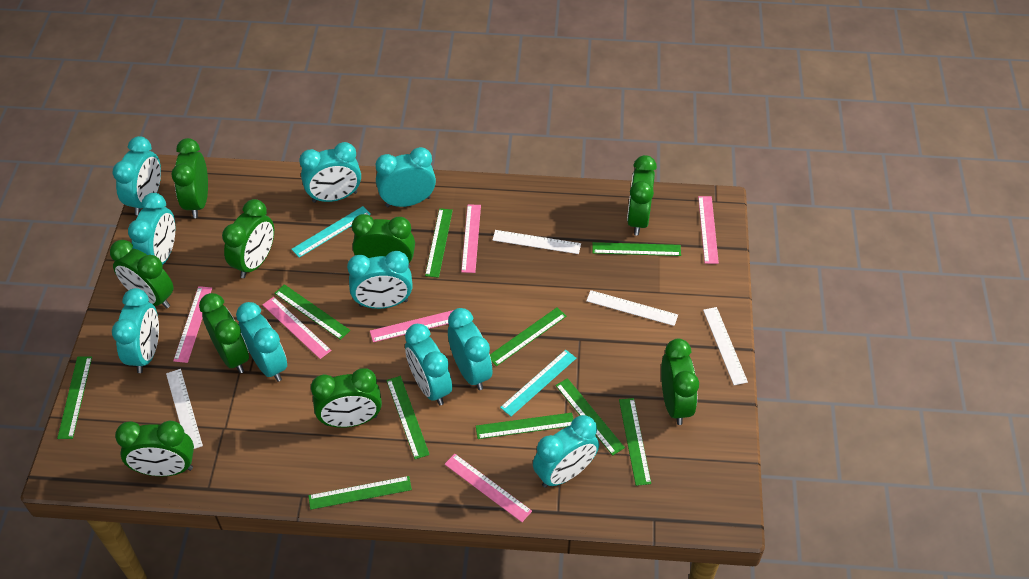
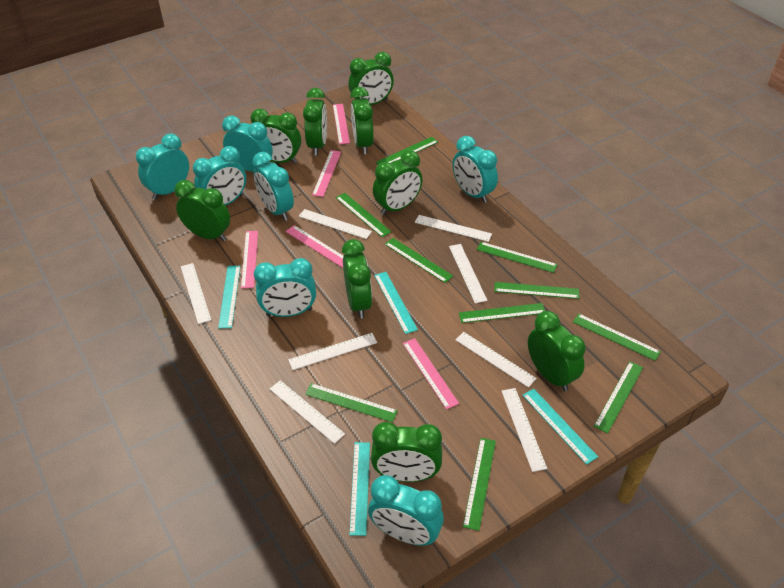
pink ruler: 6 -> 5
turquoise clock: 10 -> 7
turquoise ruler: 2 -> 4
white ruler: 4 -> 8

